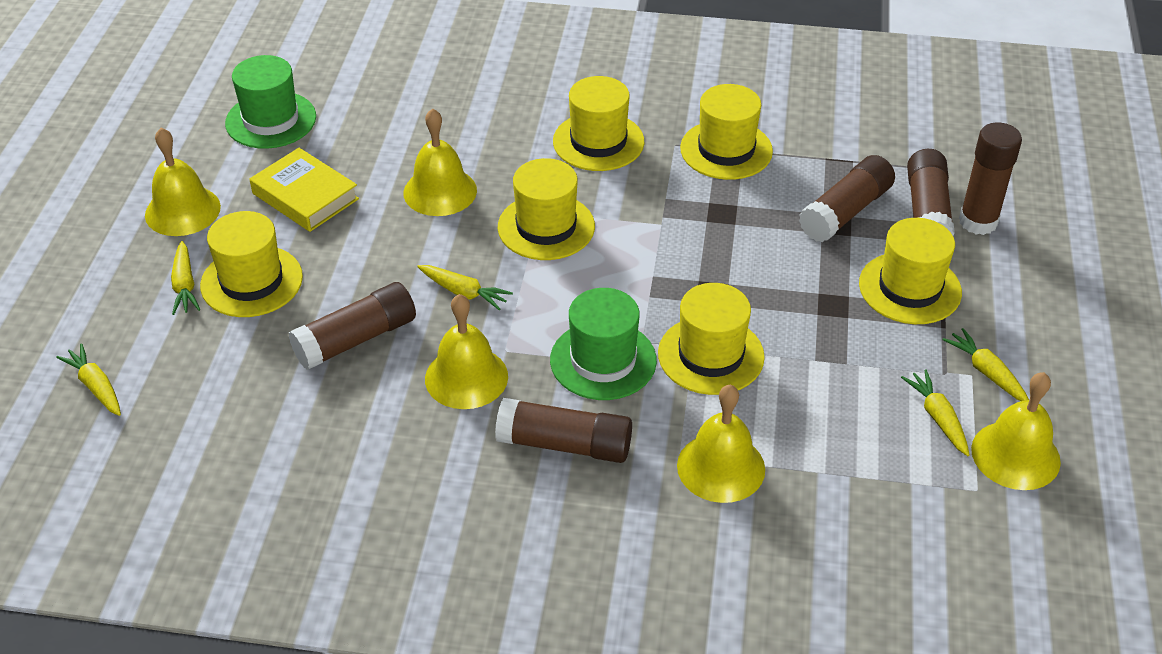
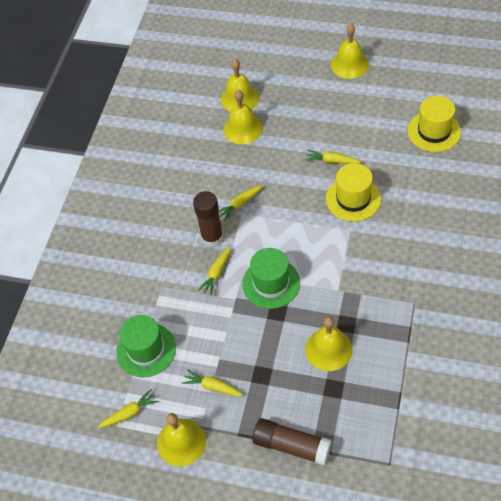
brown glue stick: 5 -> 2
yellow book: 1 -> 0
yellow hat: 6 -> 2

